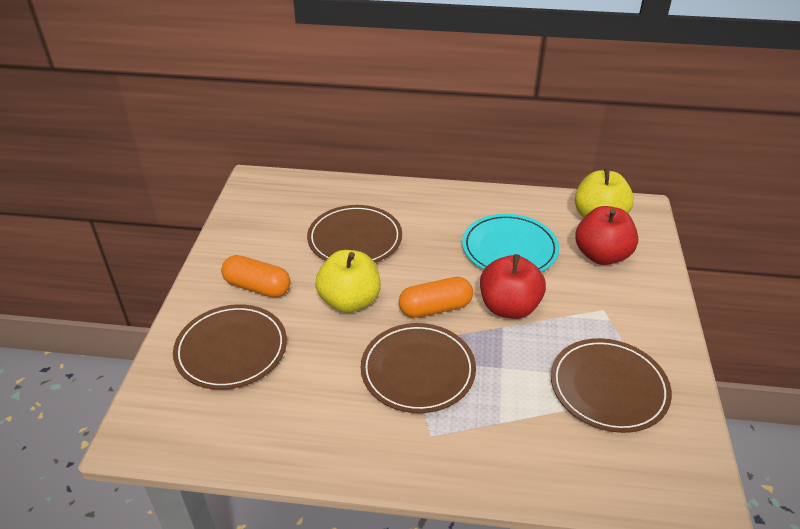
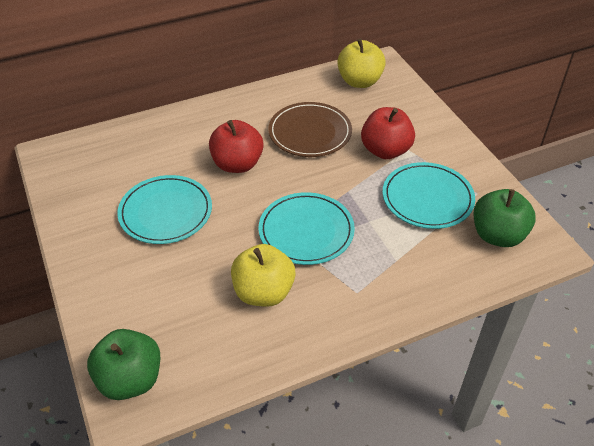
brown plate: 4 -> 1
green apple: 0 -> 2
orange capsule: 2 -> 0
turquoise plate: 1 -> 3

